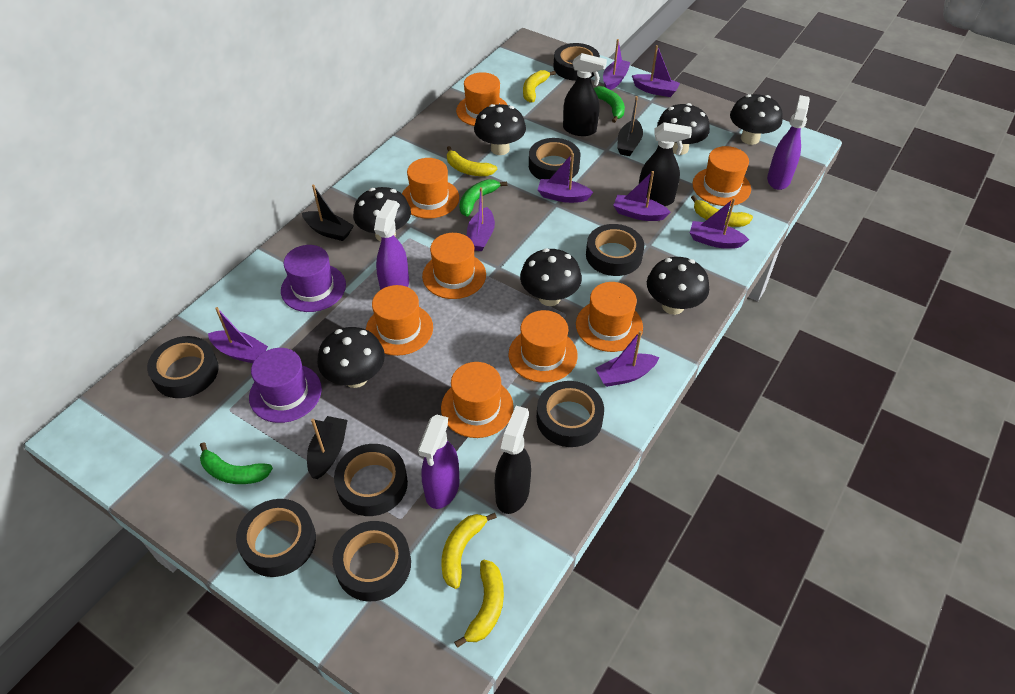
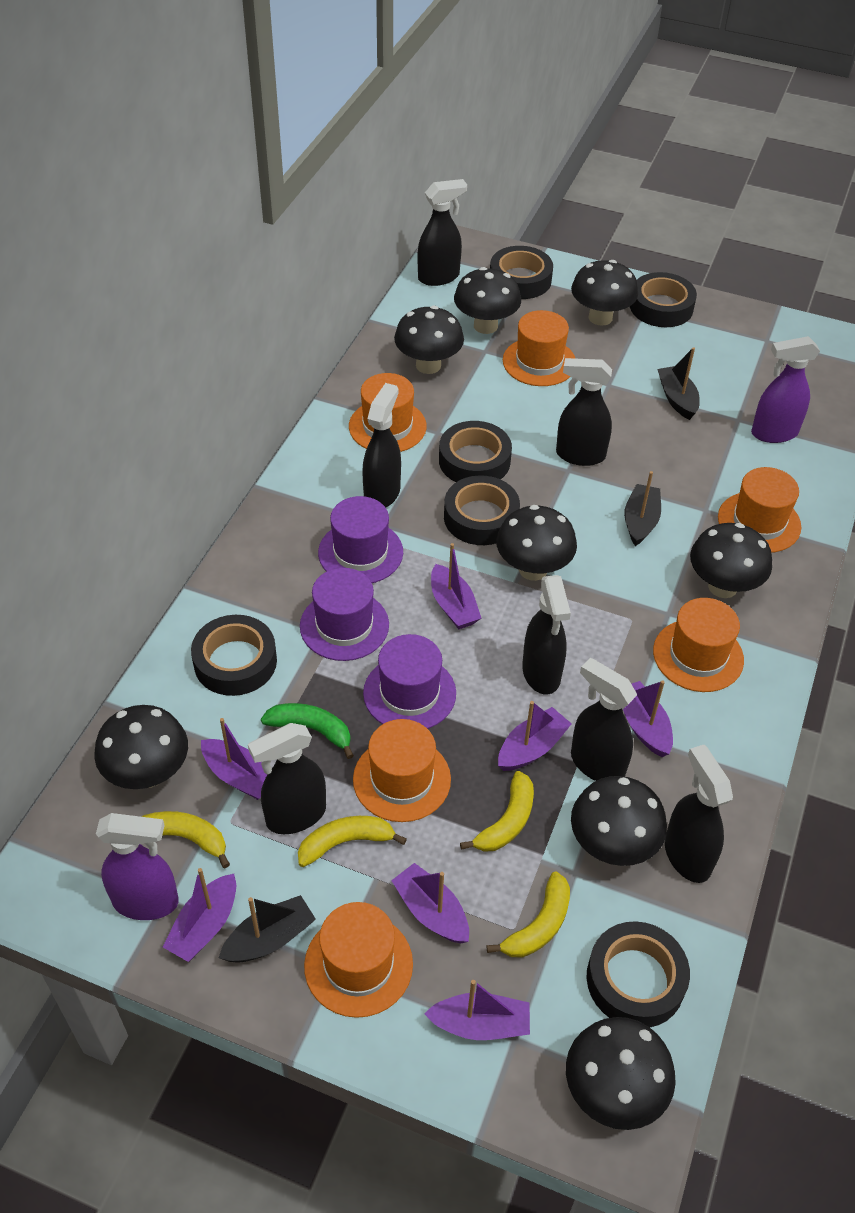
black mushroom: 7 -> 8
black spray bottle: 3 -> 7
black tape: 8 -> 6
green banana: 3 -> 1
orange hat: 8 -> 6
purple boat: 8 -> 7
purple hat: 2 -> 3
purple spray bottle: 3 -> 2
yellow banana: 5 -> 4

